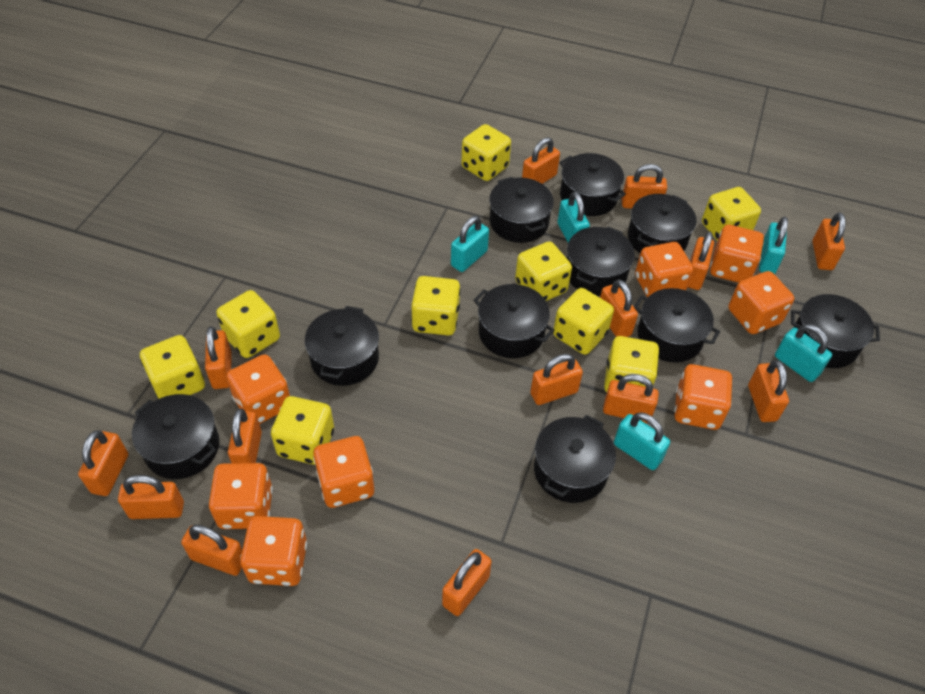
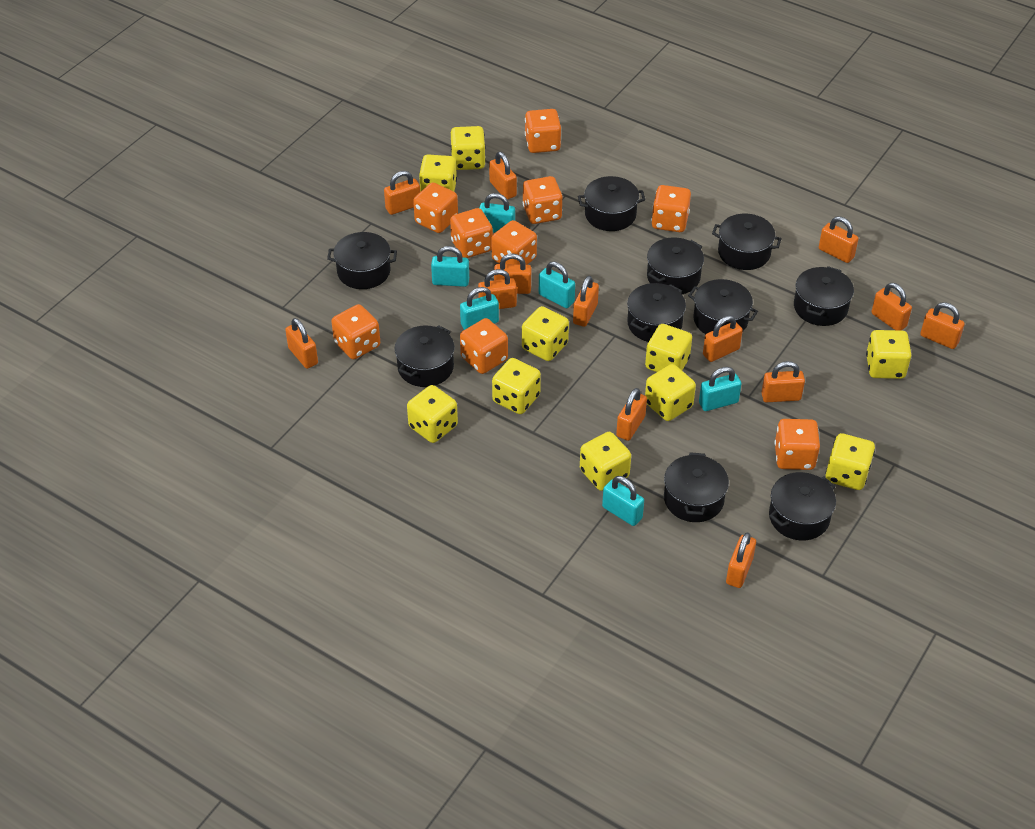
orange dice: 8 -> 9
orange padlock: 14 -> 13
turquoise padlock: 5 -> 6
yellow dice: 9 -> 10

